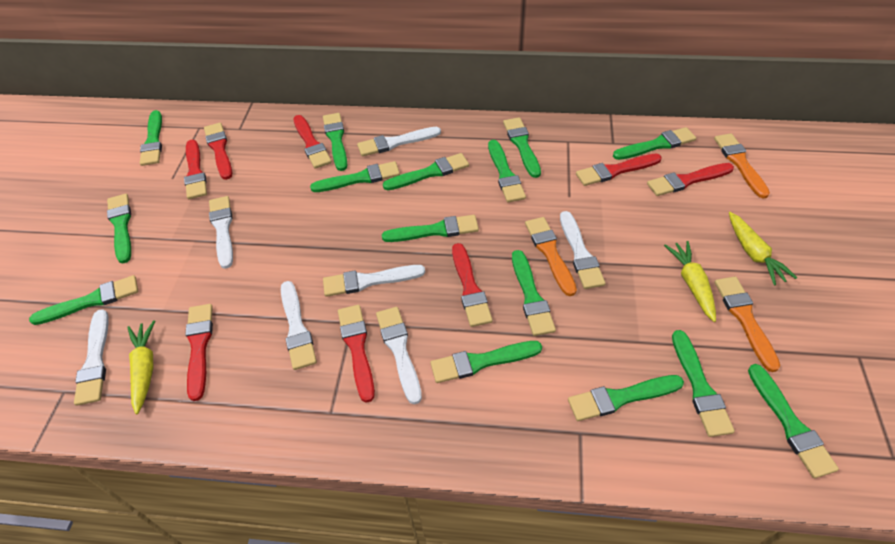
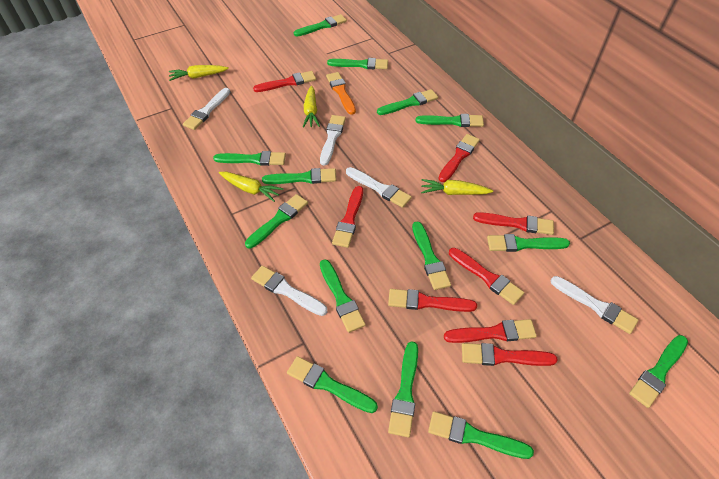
green brush: 15 -> 14
orange brush: 3 -> 1
white brush: 7 -> 5
yellow carrot: 3 -> 4

